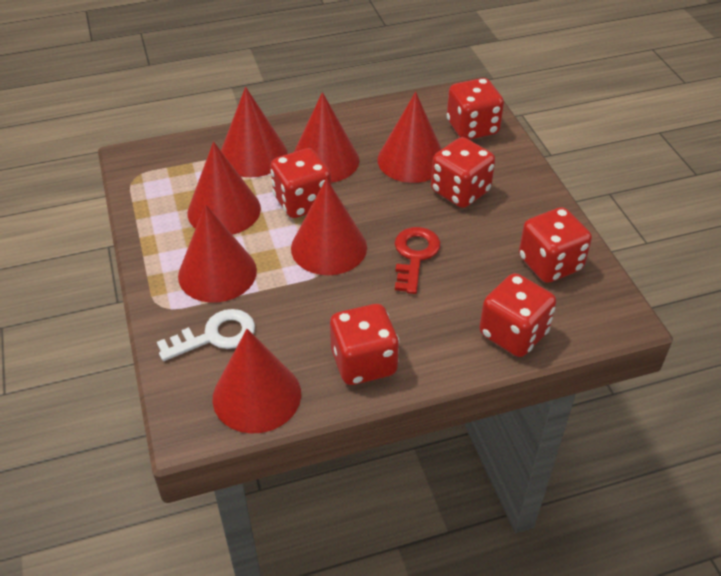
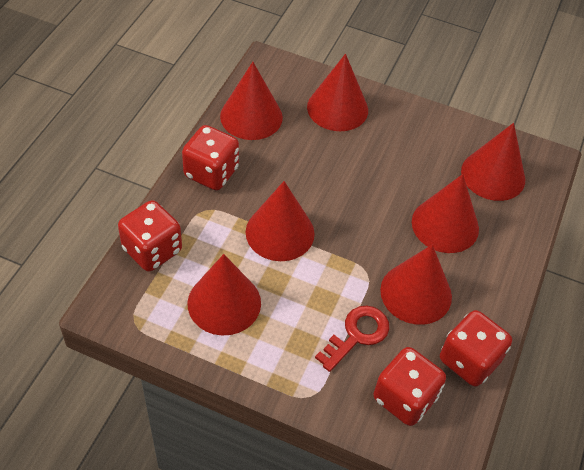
red dice: 6 -> 4
white key: 1 -> 0

